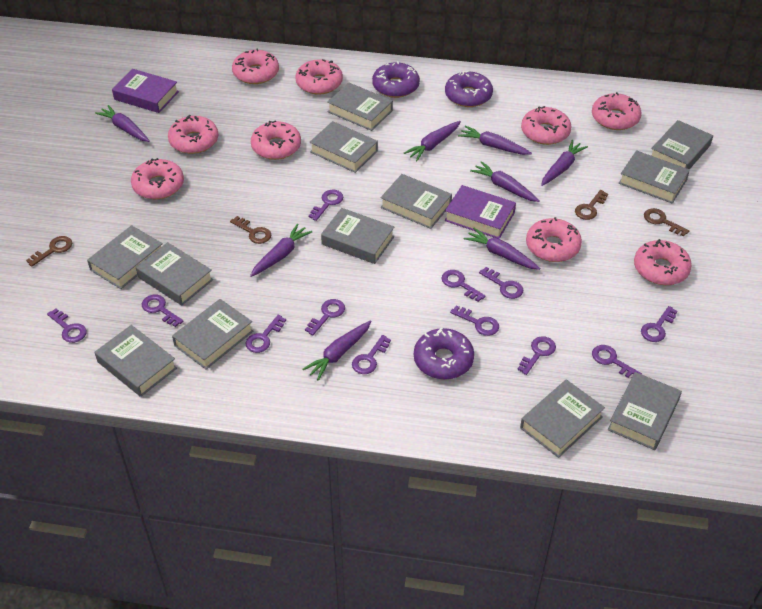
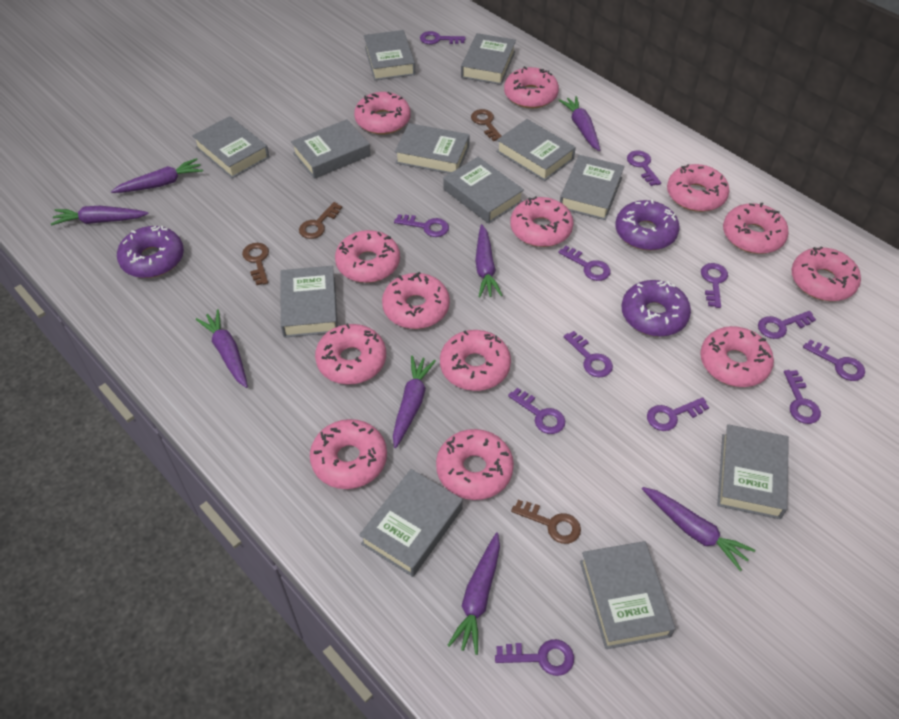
pink donut: 9 -> 13
purple book: 2 -> 0

